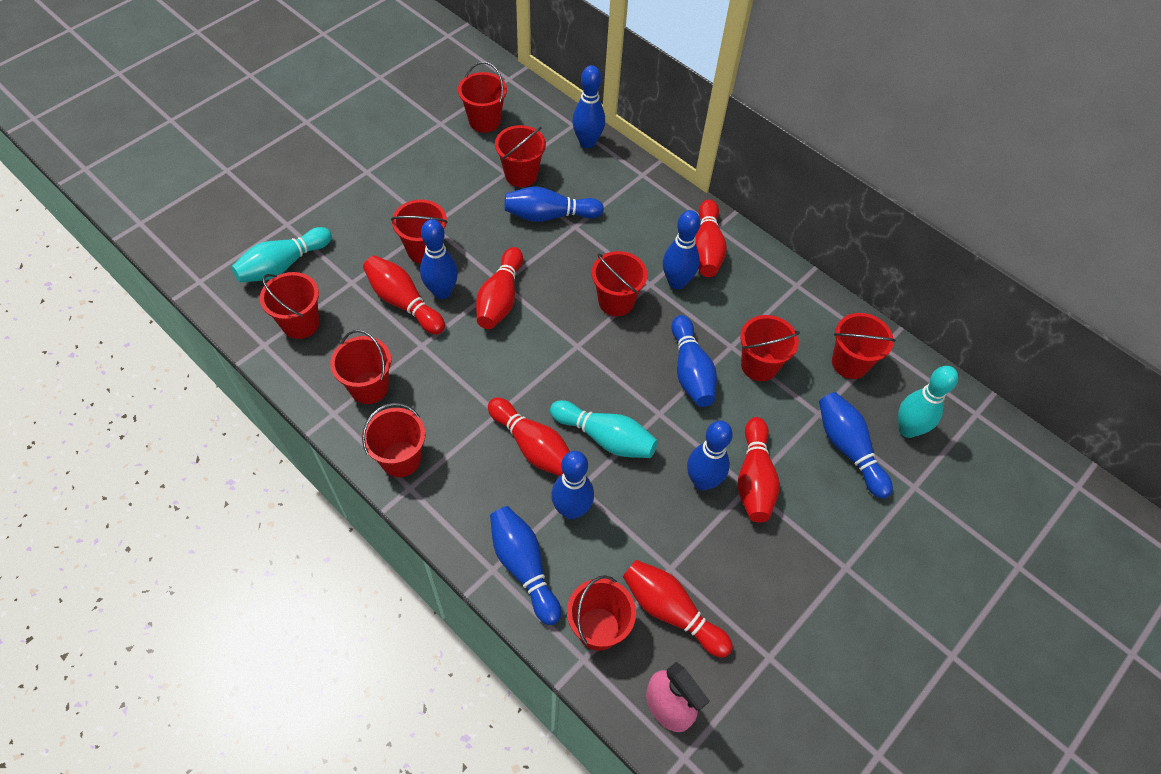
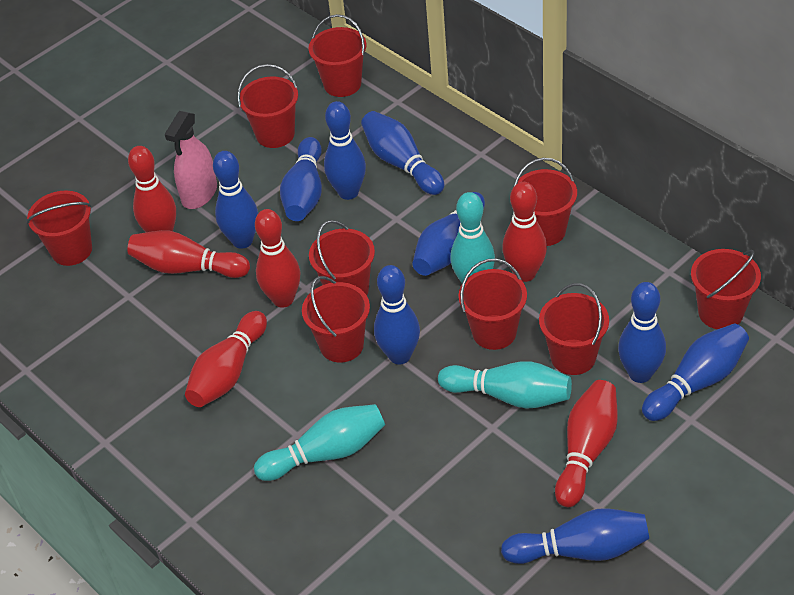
red bucket: 10 -> 9

